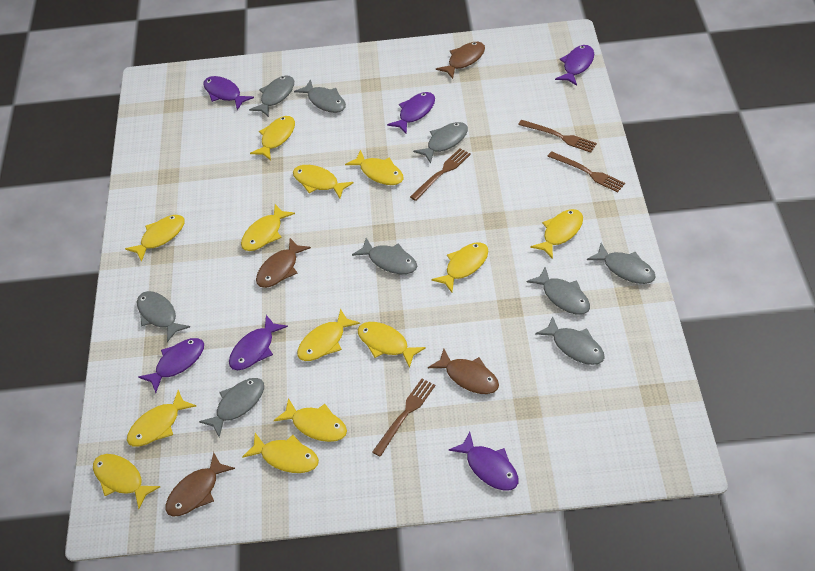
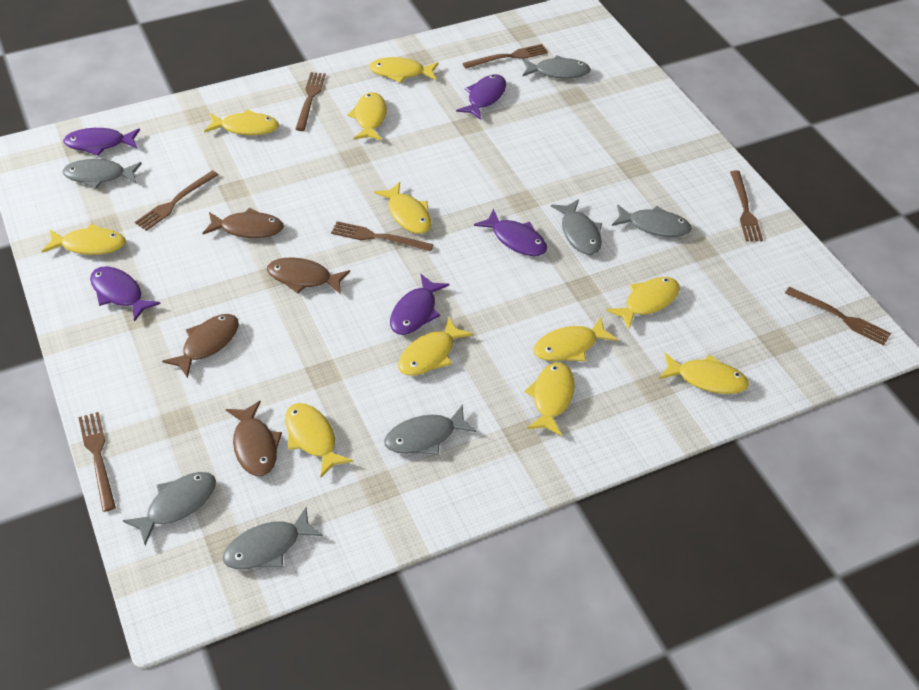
brown fork: 4 -> 7
grey fish: 9 -> 7
purple fish: 6 -> 5
yellow fish: 13 -> 11

